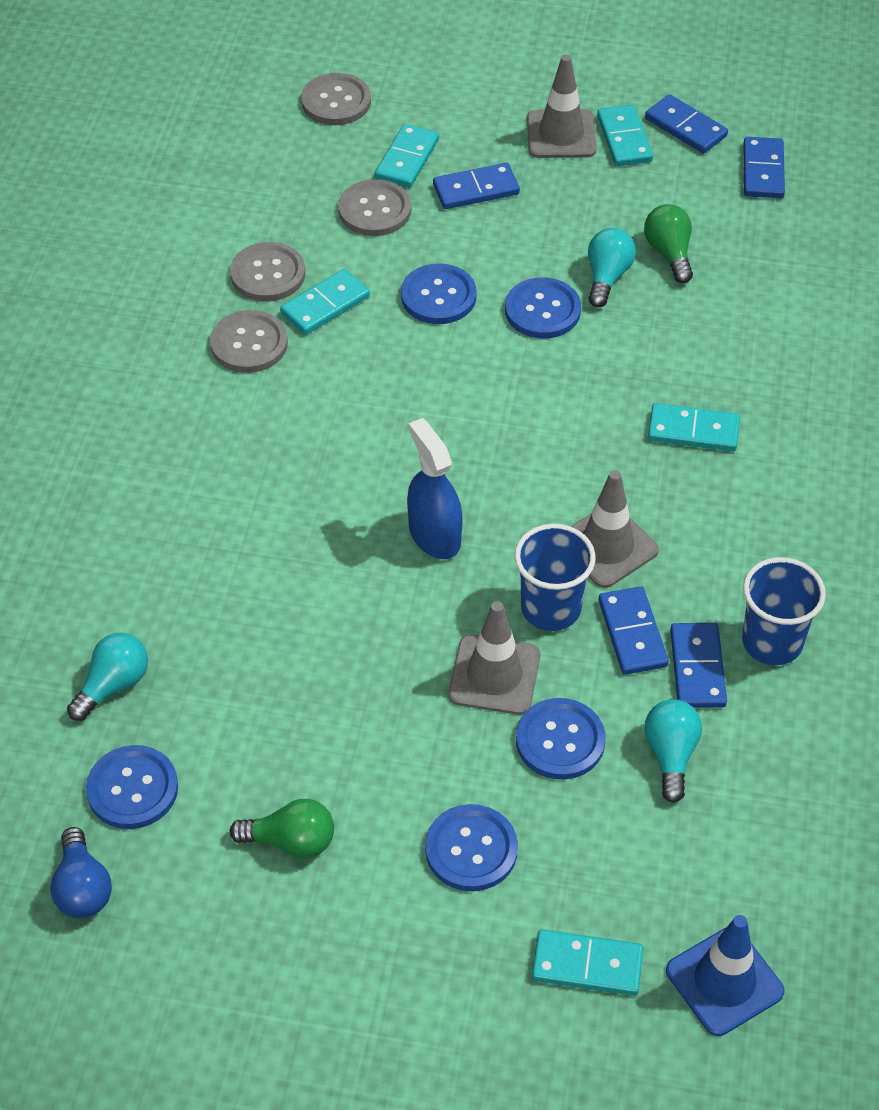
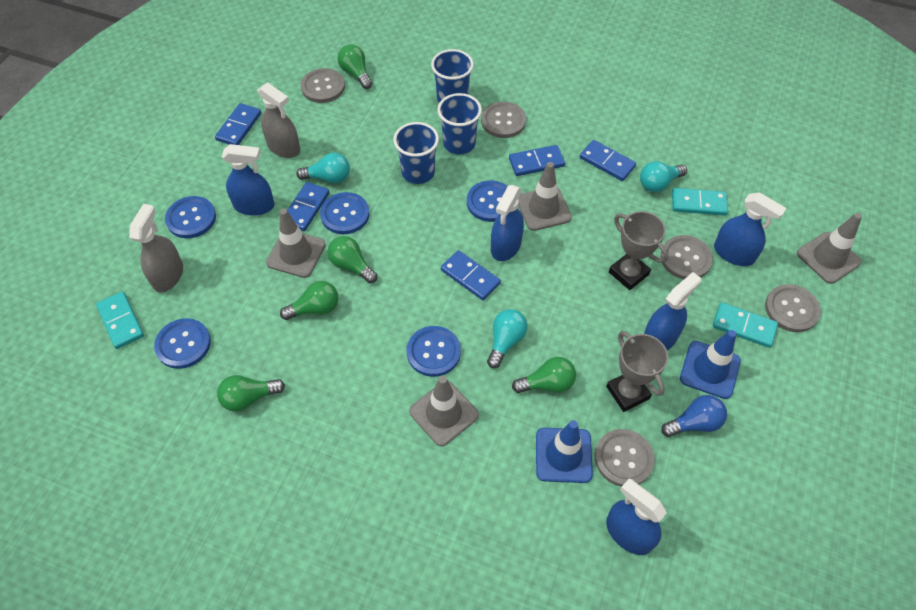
blue cup: 2 -> 3
blue spray bottle: 1 -> 5
blue traffic cone: 1 -> 2
green light bulb: 2 -> 5
grey button: 4 -> 5
grey spray bottle: 0 -> 2
grey traffic cone: 3 -> 4
grey trophy: 0 -> 2
turquoise domino: 5 -> 3

